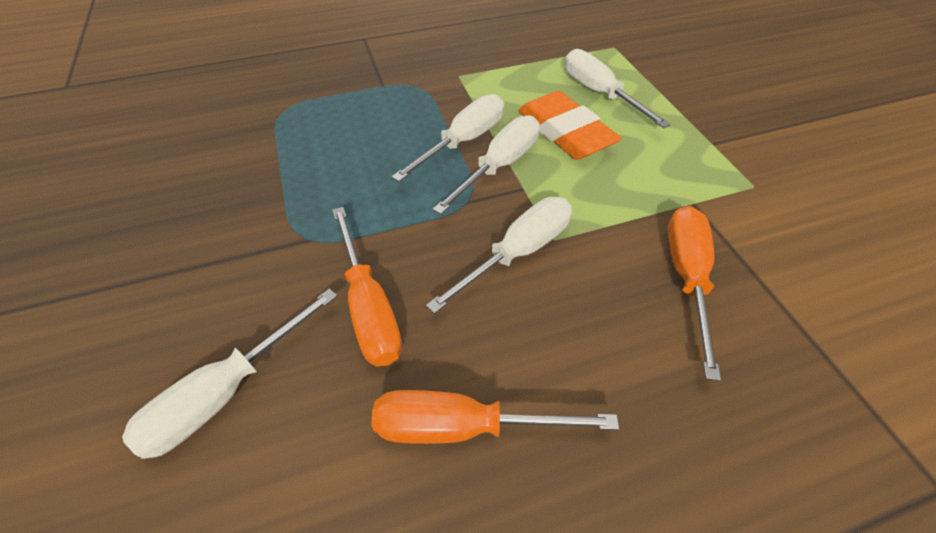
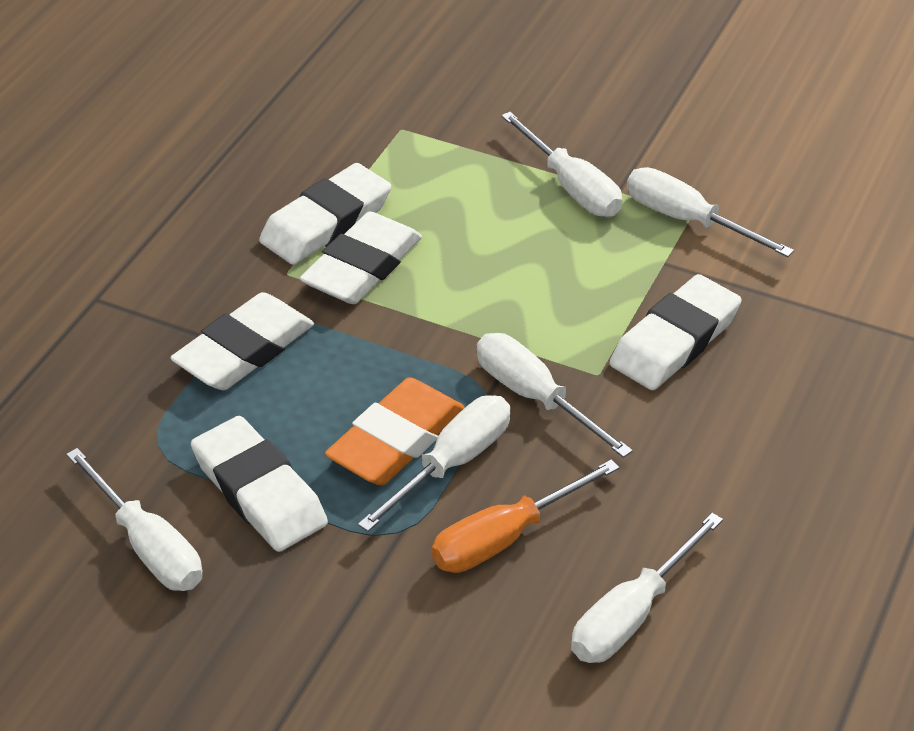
orange screwdriver: 3 -> 1
white eraser: 0 -> 5
white screwdriver: 5 -> 6

